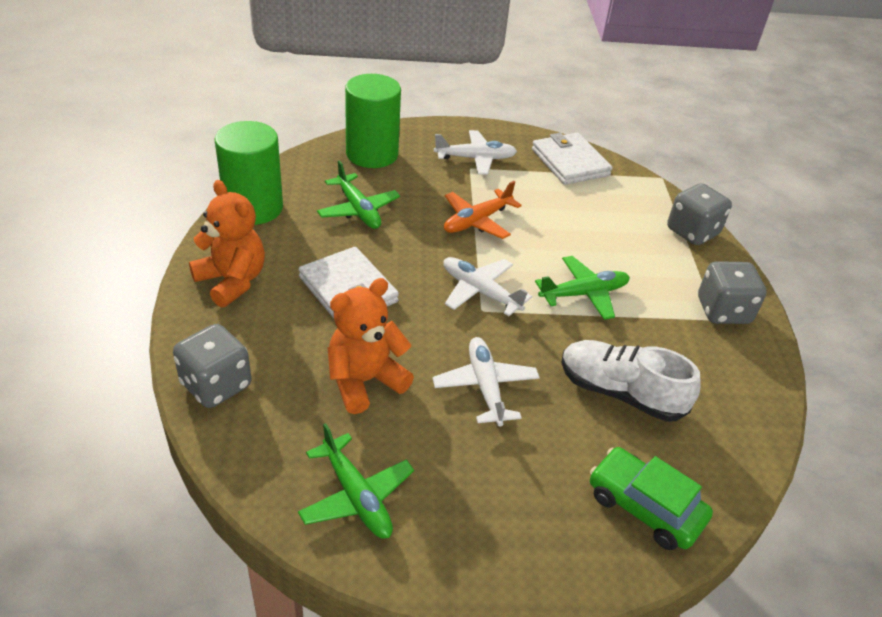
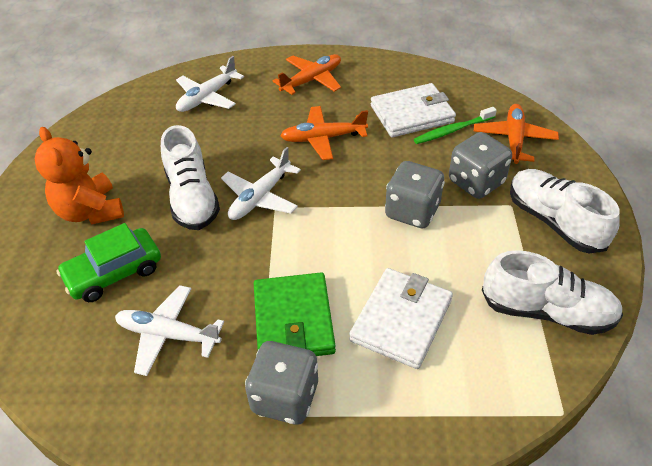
green cylinder: 2 -> 0
green plane: 3 -> 0
green toothbrush: 0 -> 1
green wallet: 0 -> 1
orange plane: 1 -> 3
orange teddy bear: 2 -> 1
white shoe: 1 -> 3

